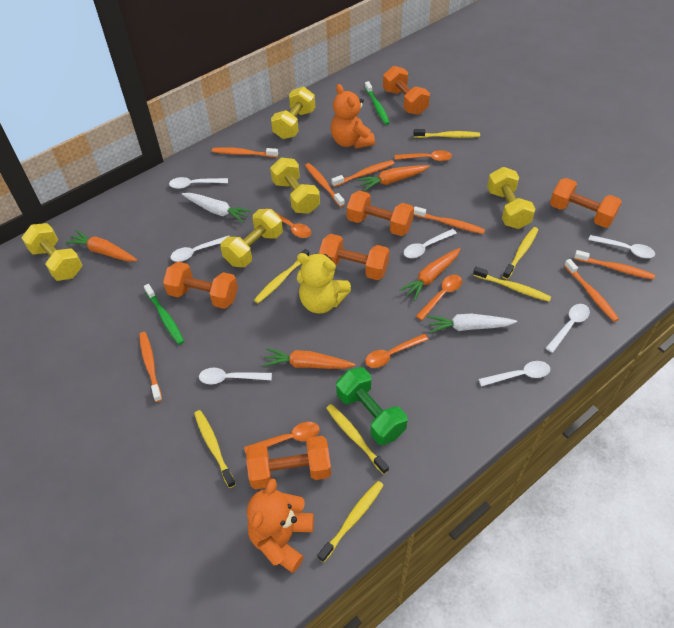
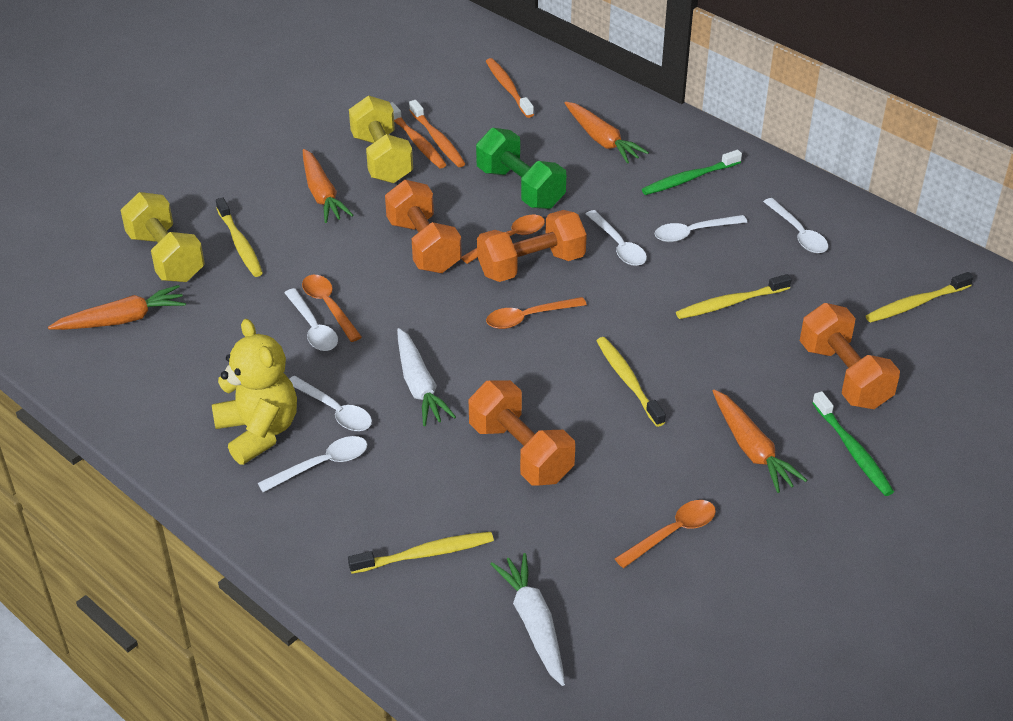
orange dumbbell: 6 -> 4
orange spoon: 5 -> 4
orange teddy bear: 2 -> 0
orange toothbrush: 7 -> 3
white spoon: 7 -> 6
yellow dumbbell: 5 -> 2
yellow toothbrush: 7 -> 5

